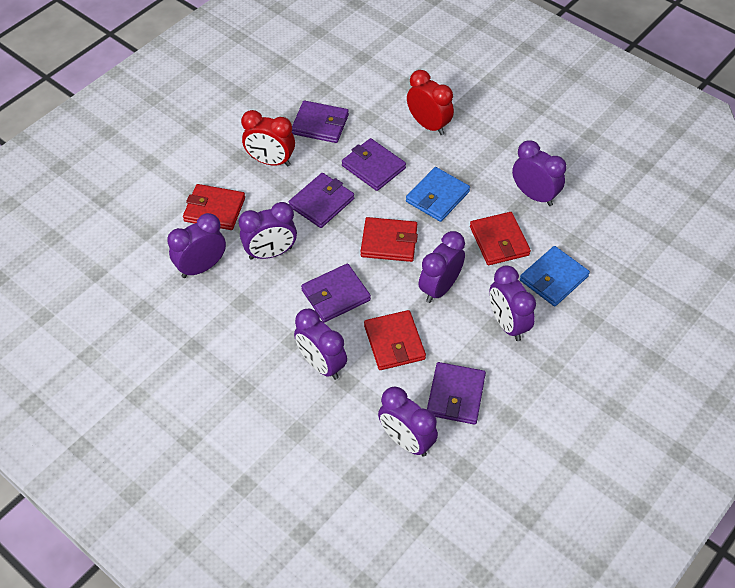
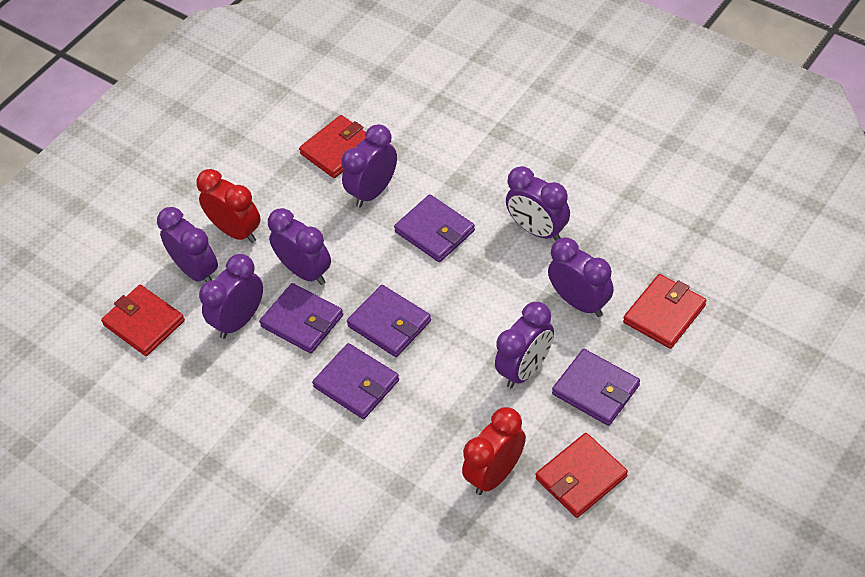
blue wallet: 2 -> 0

